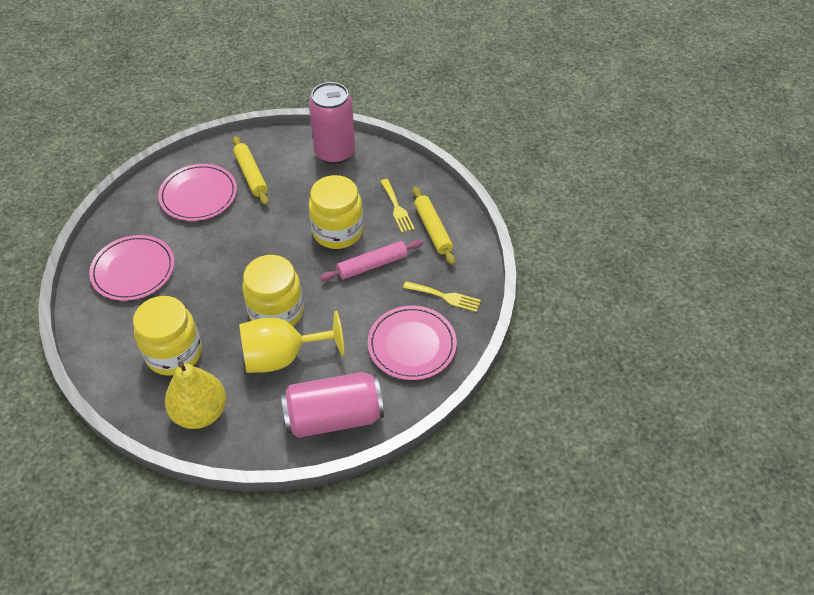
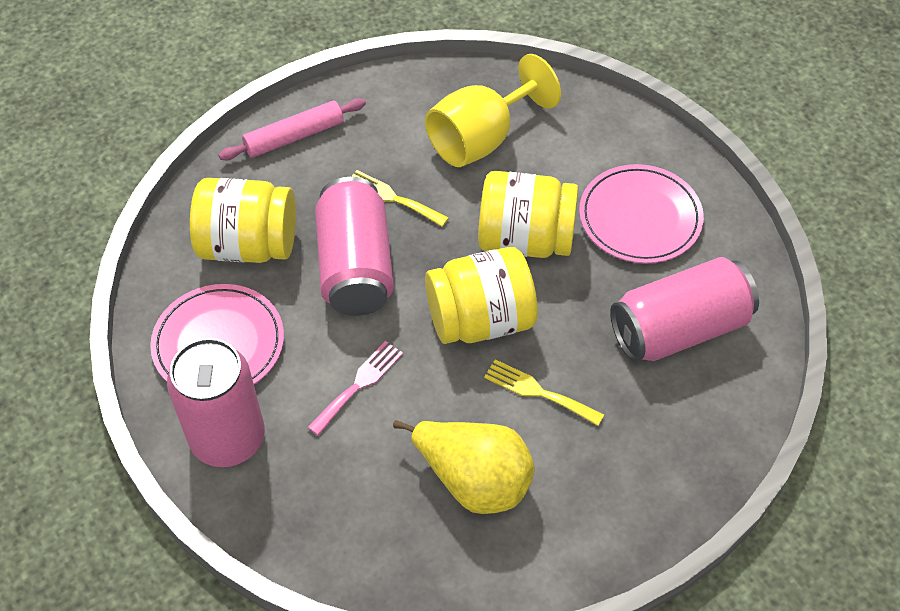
pink can: 2 -> 3
pink fork: 0 -> 1
pink plate: 3 -> 2
yellow rolling pin: 2 -> 0

